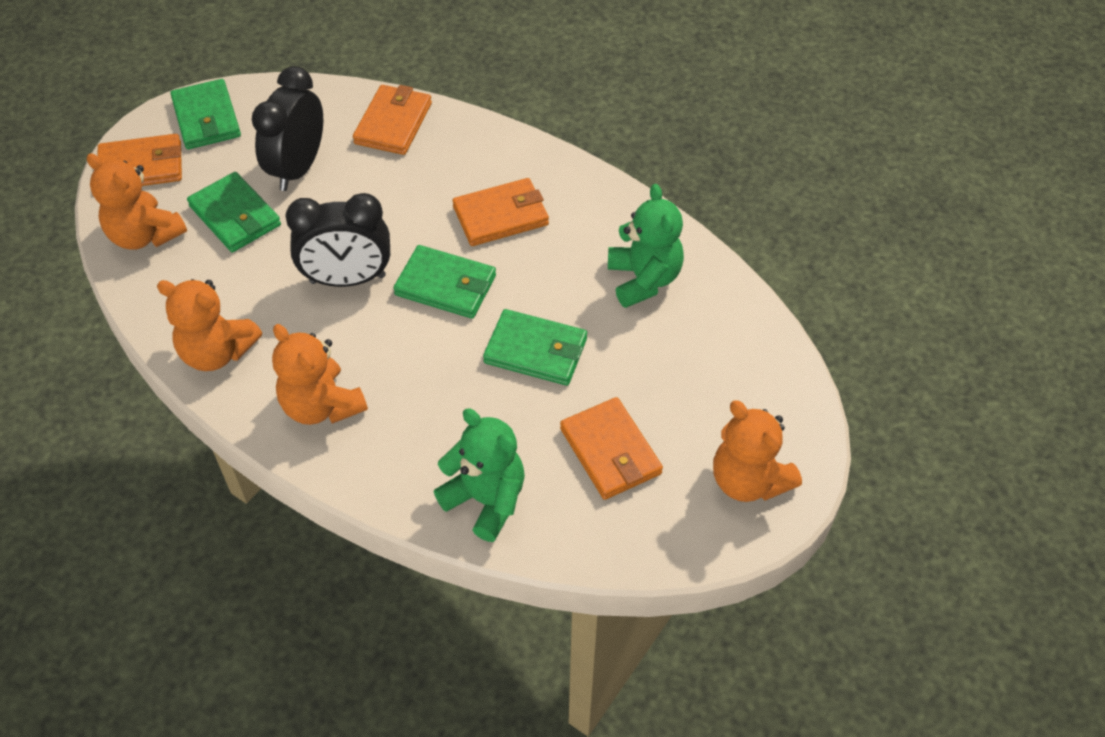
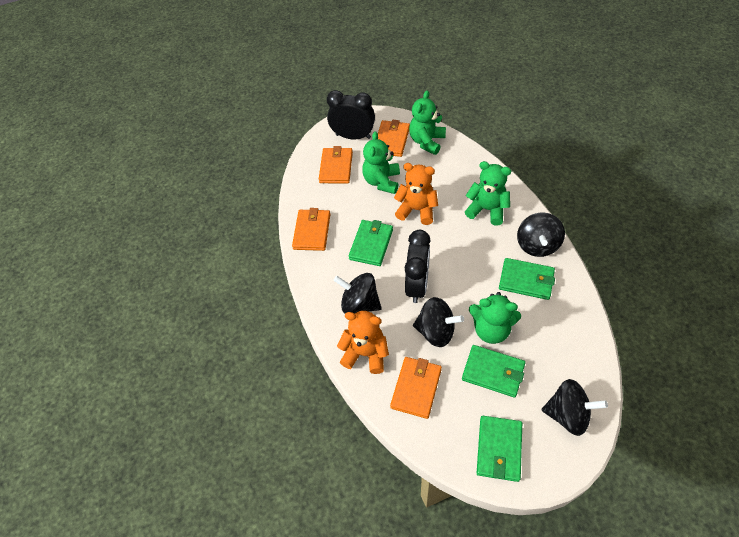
black spinning top: 0 -> 4
green teddy bear: 2 -> 4
orange teddy bear: 4 -> 2

